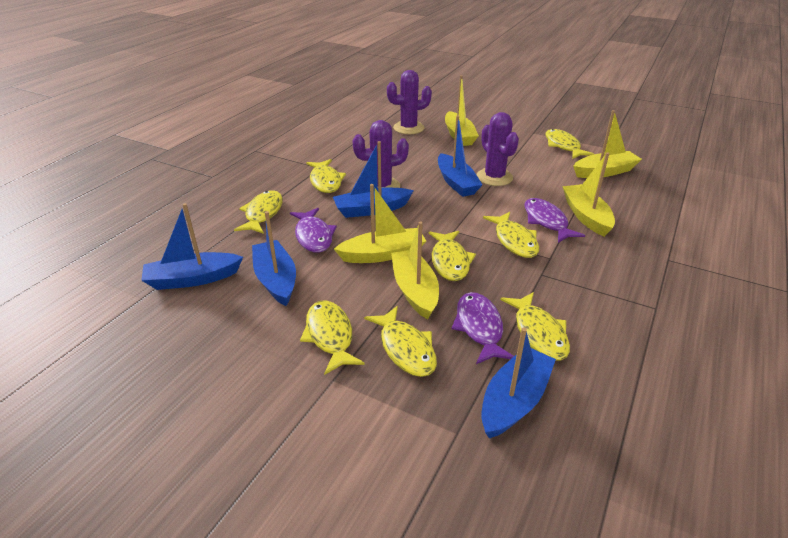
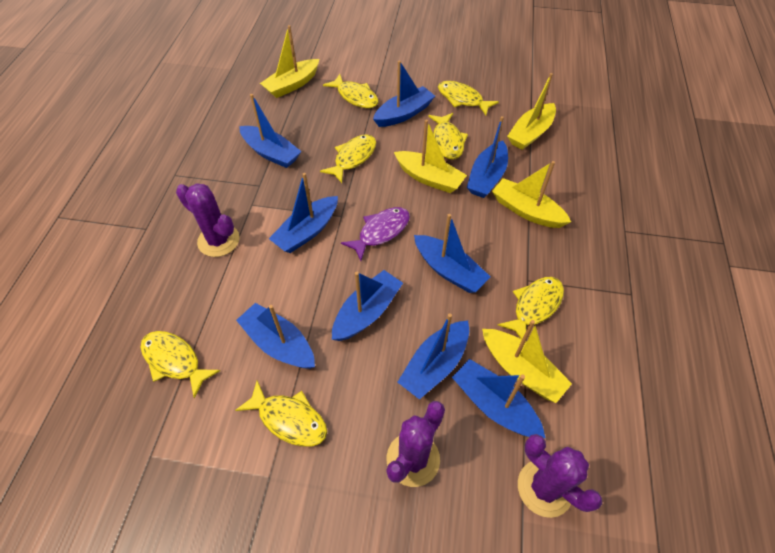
blue boat: 5 -> 9
purple fish: 3 -> 1
yellow fish: 8 -> 7

